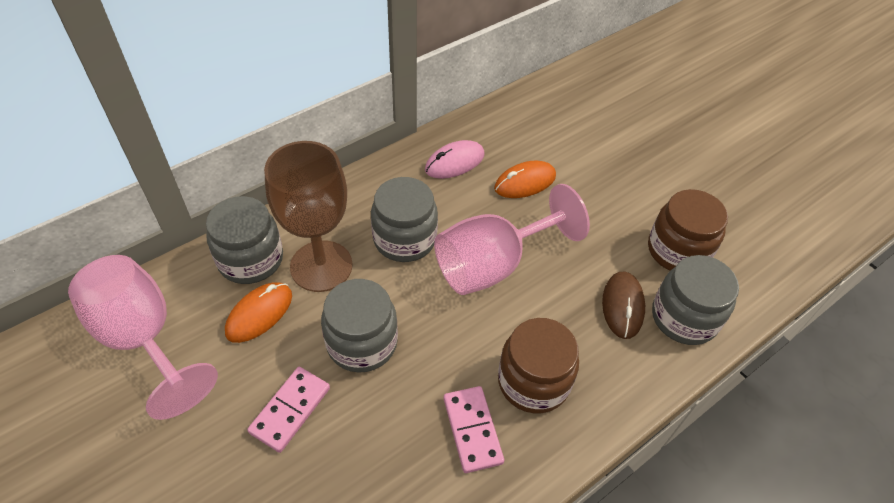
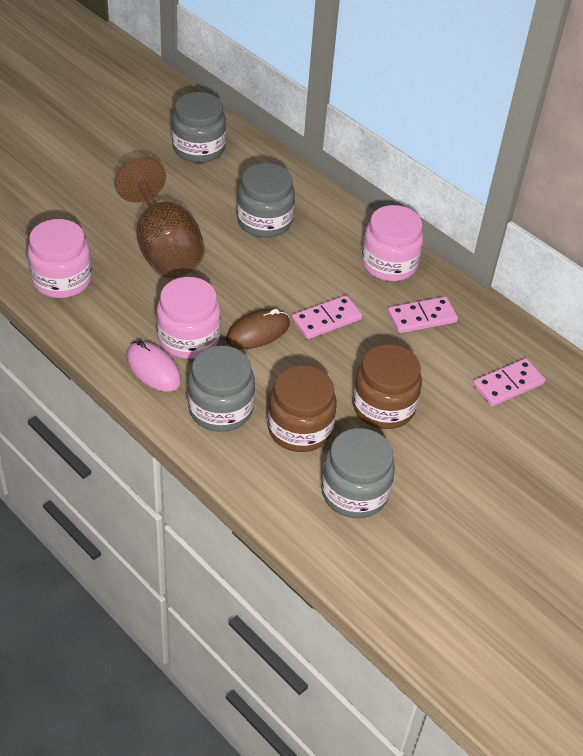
orange mouse: 2 -> 0
pink domino: 2 -> 3
pink goblet: 2 -> 0
pink jar: 0 -> 3

